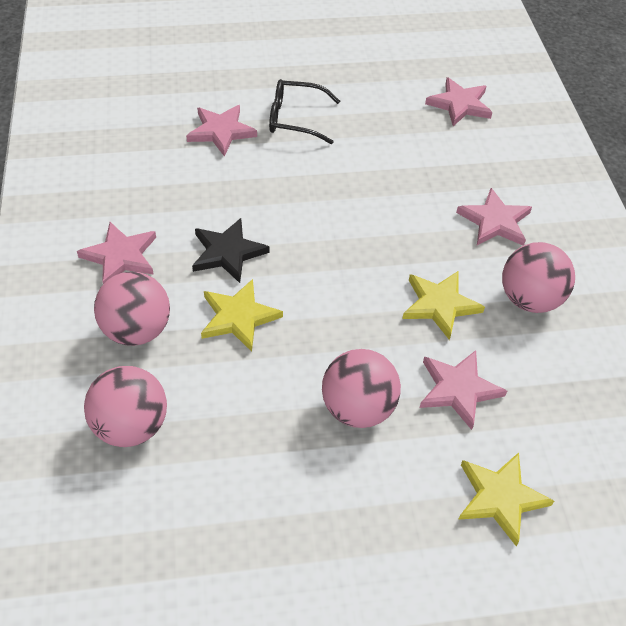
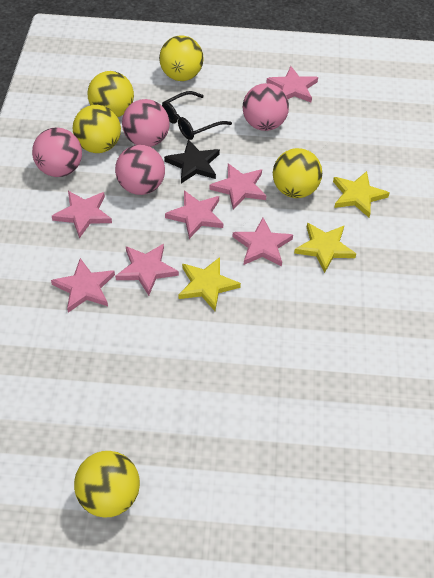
pink star: 5 -> 7
yellow ball: 0 -> 5

